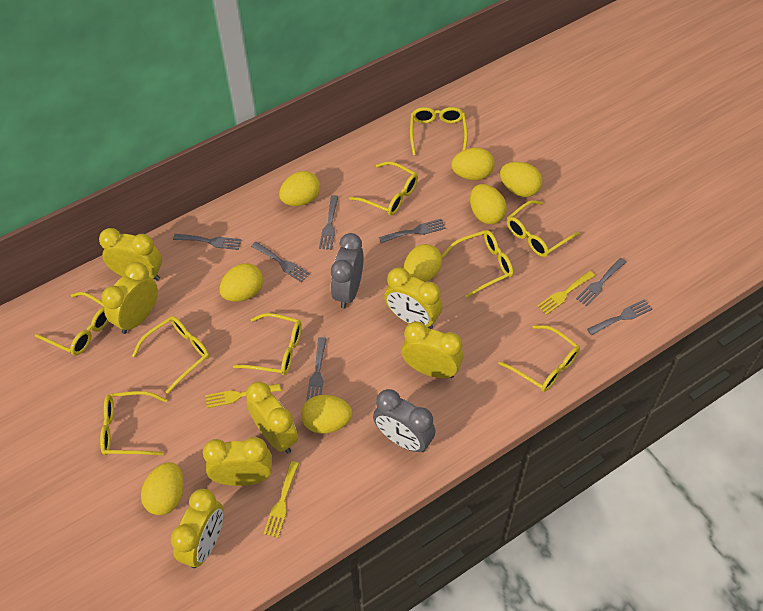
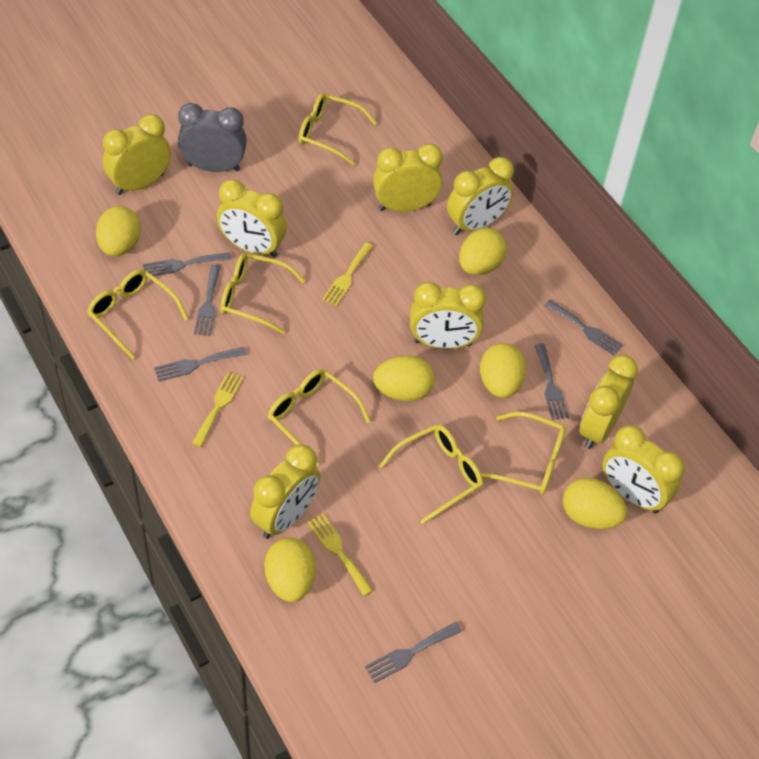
grey clock: 2 -> 1
grey fork: 7 -> 6
yellow clock: 7 -> 8
yellow egg: 8 -> 6
yellow glasses: 9 -> 6

